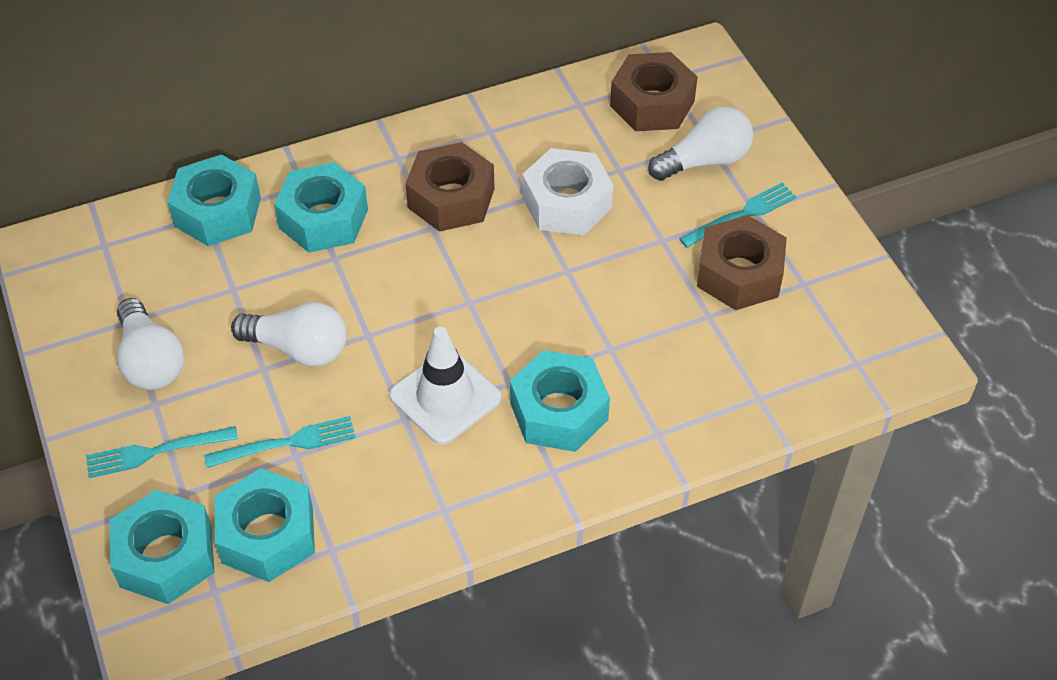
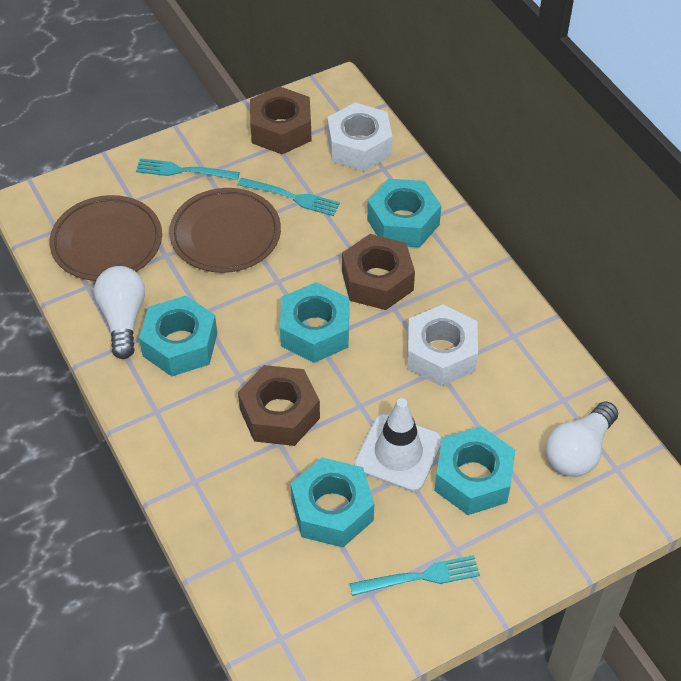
brown plate: 0 -> 2
white light bulb: 3 -> 2
white nut: 1 -> 2

